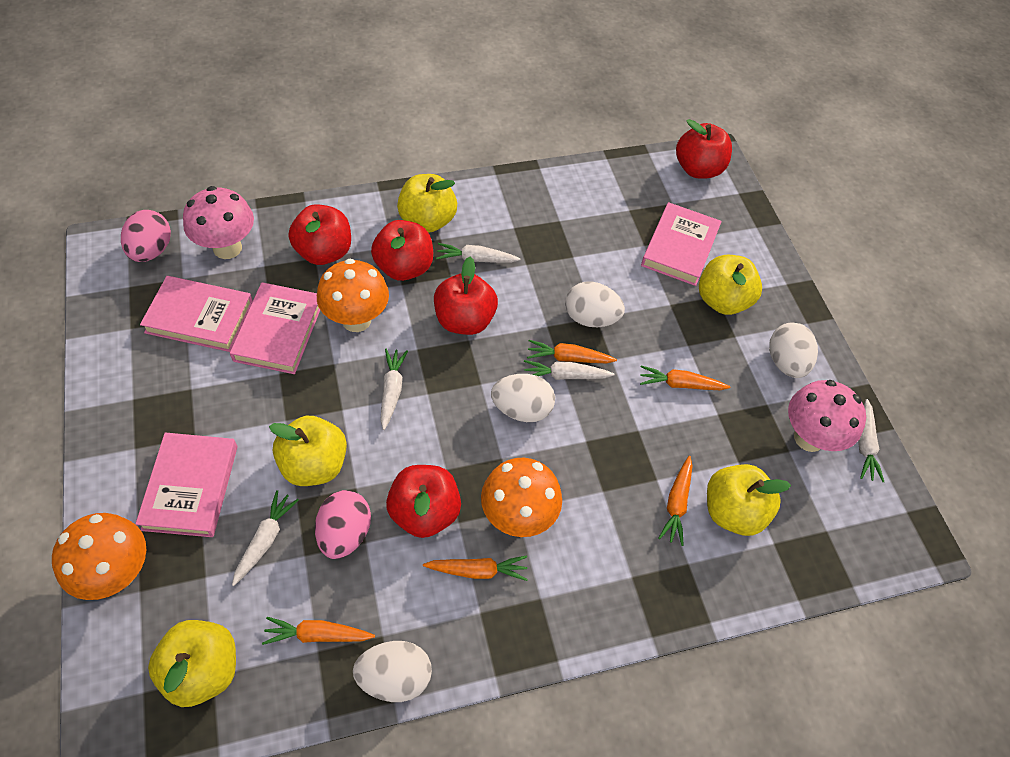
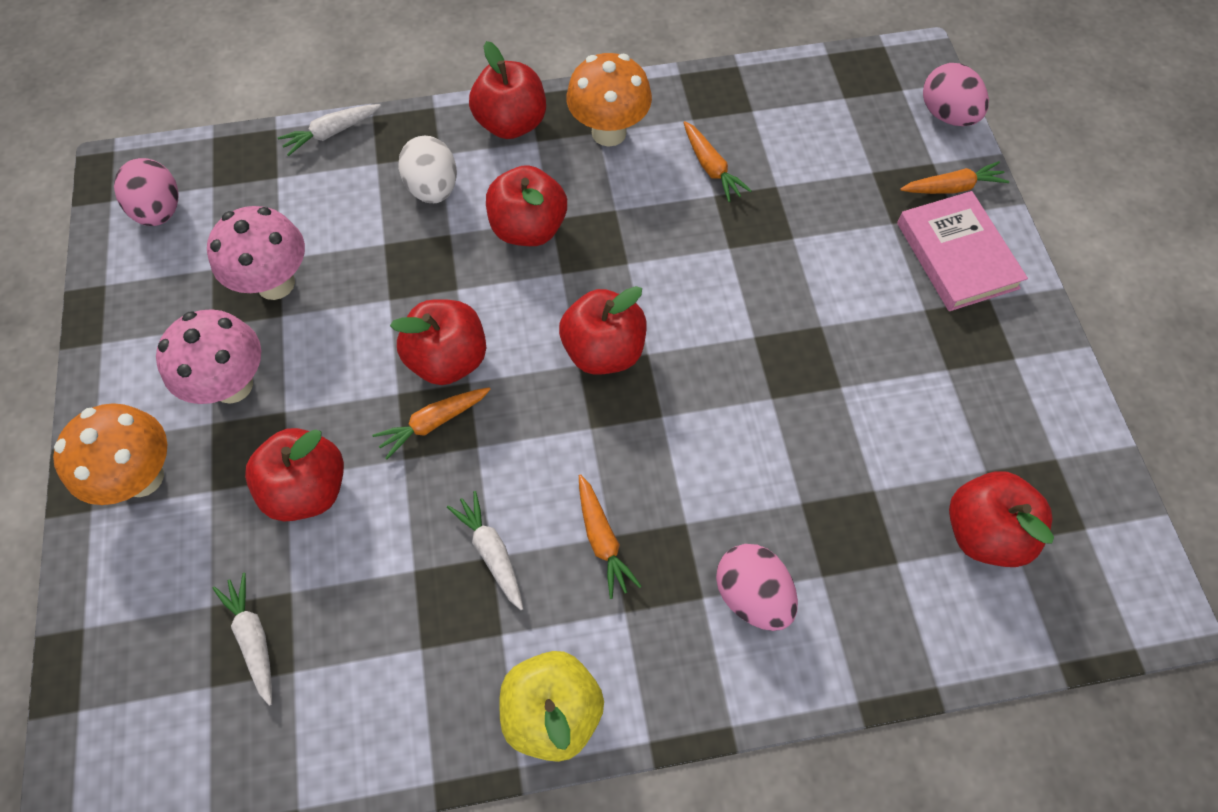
orange carrot: 5 -> 4
orange mushroom: 3 -> 2
pink book: 4 -> 1
pink egg: 2 -> 3
red apple: 5 -> 6
white carrot: 5 -> 3
white egg: 4 -> 1
yellow apple: 5 -> 1

